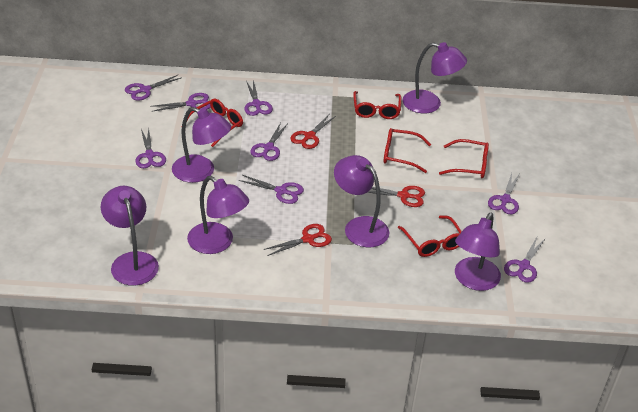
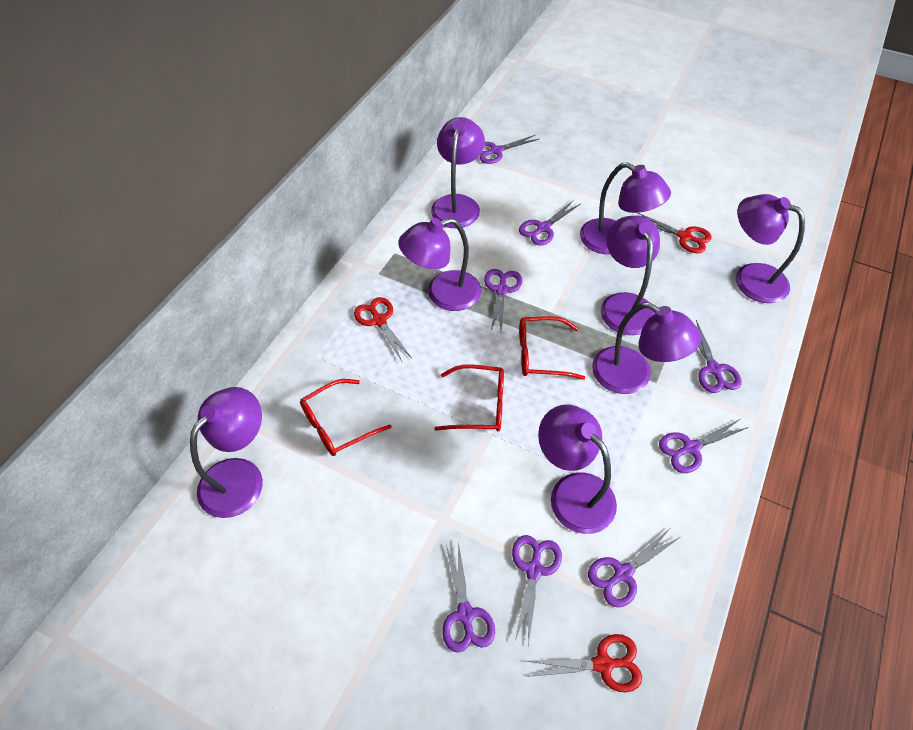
purple lamp: 6 -> 8
red glasses: 5 -> 3

